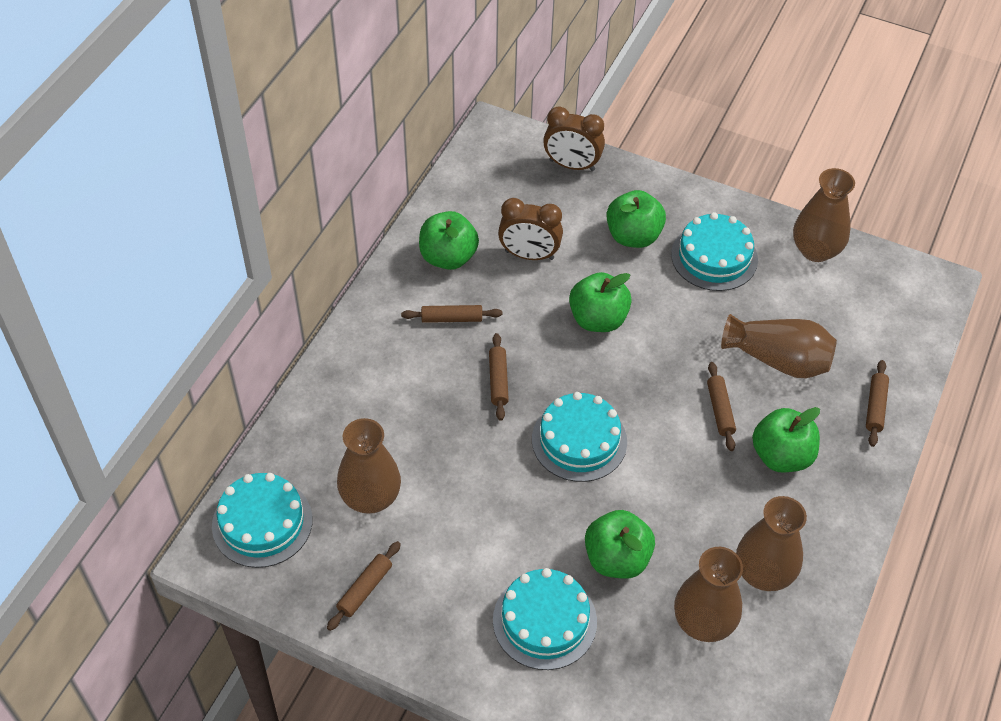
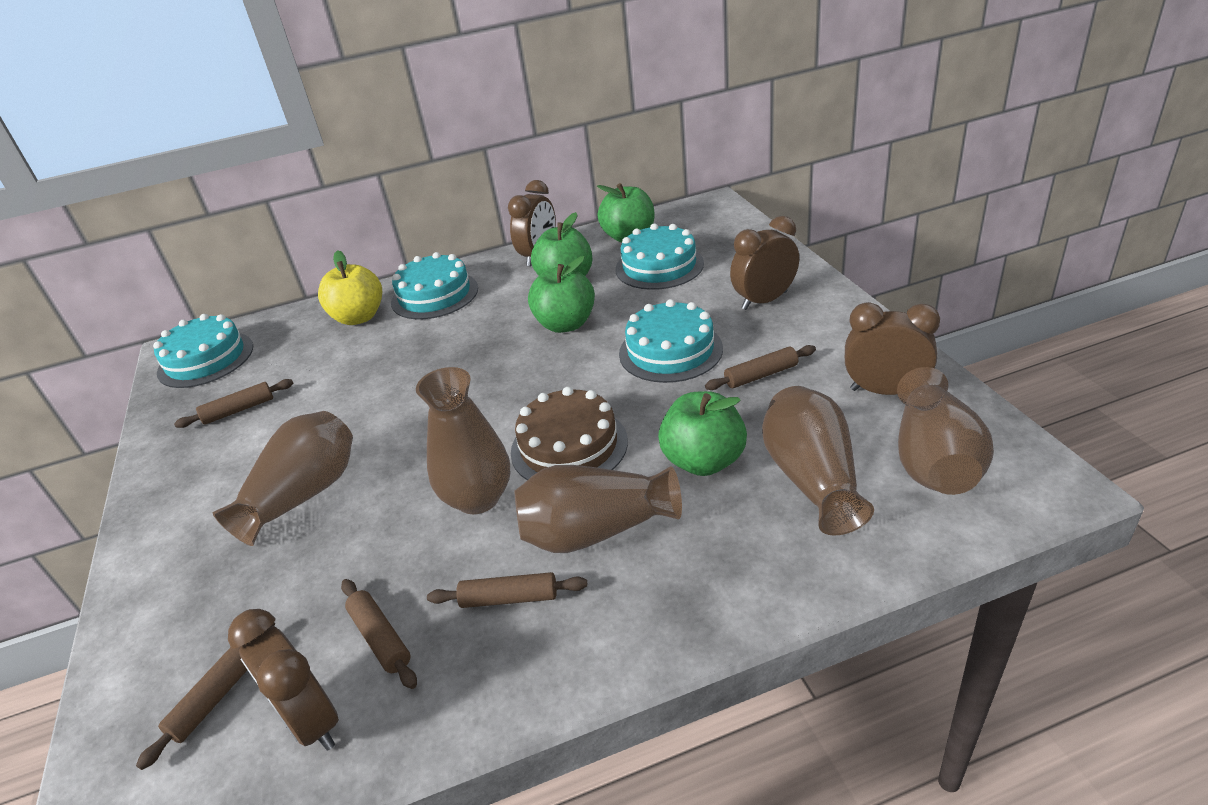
brown cake: 0 -> 1
brown clock: 2 -> 4
green apple: 5 -> 4
yellow apple: 0 -> 1

